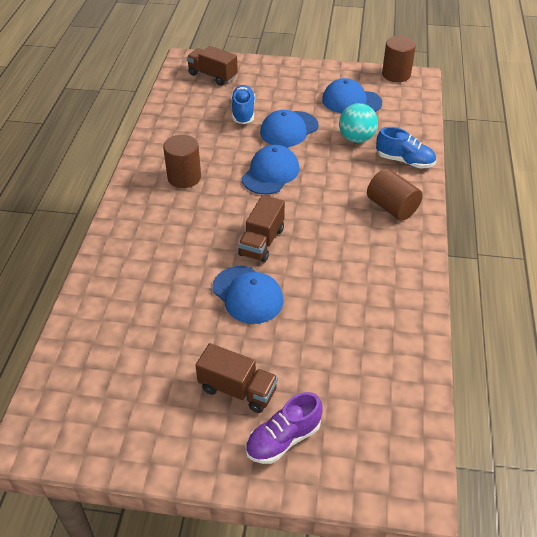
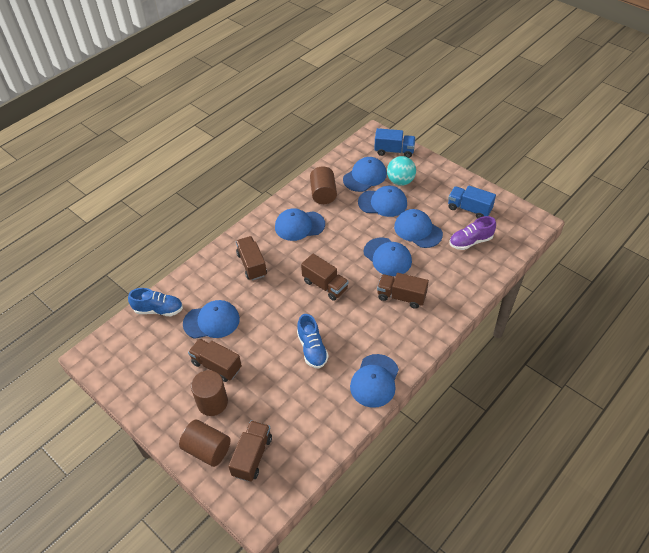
blue cap: 4 -> 7
blue truck: 0 -> 2
brown truck: 3 -> 5

